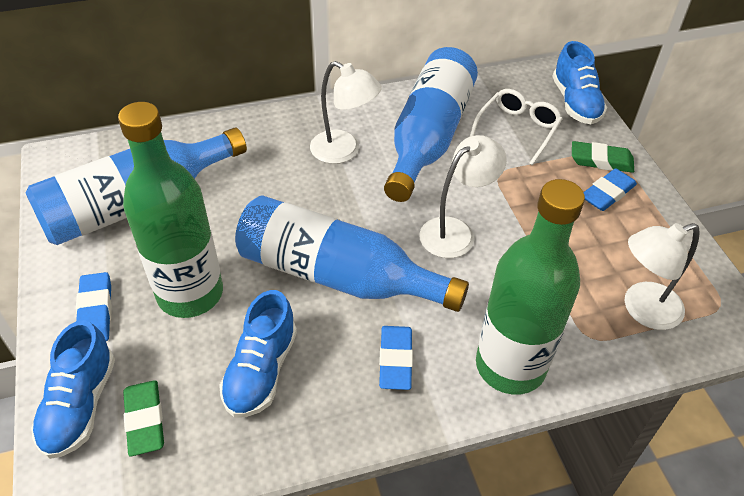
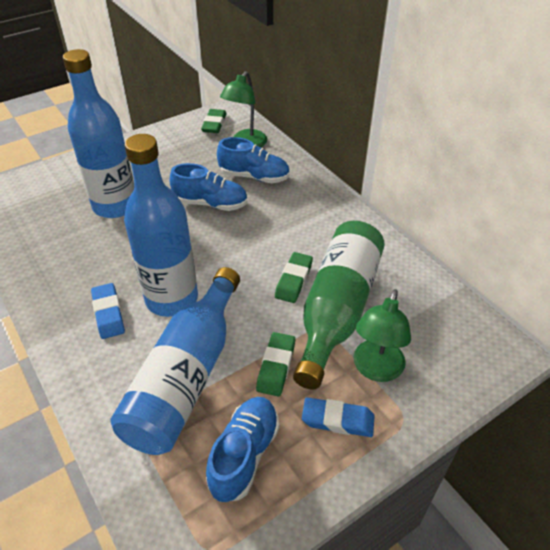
blue eraser: 3 -> 2
green bottle: 2 -> 1
green eraser: 2 -> 3
green lamp: 0 -> 2
white glasses: 1 -> 0
white lamp: 3 -> 0

